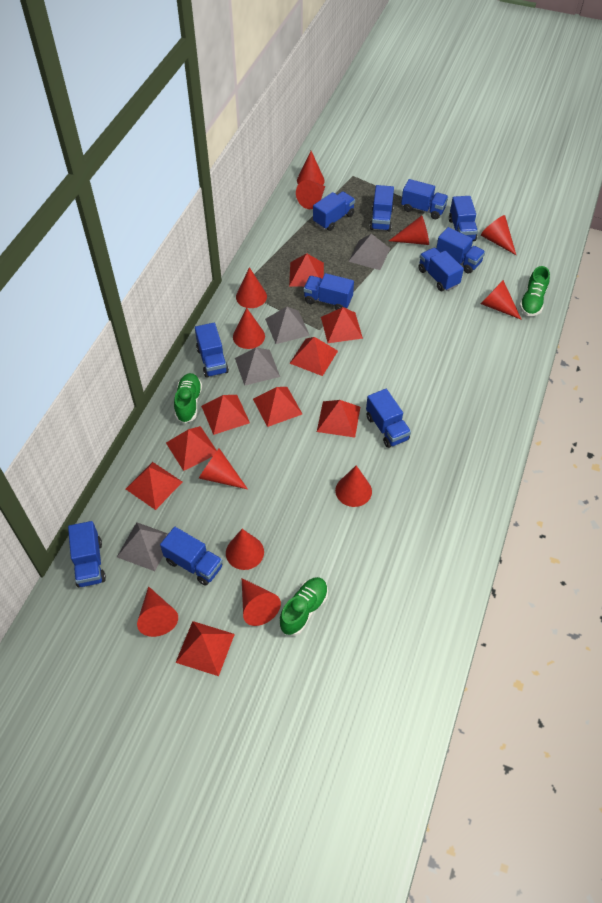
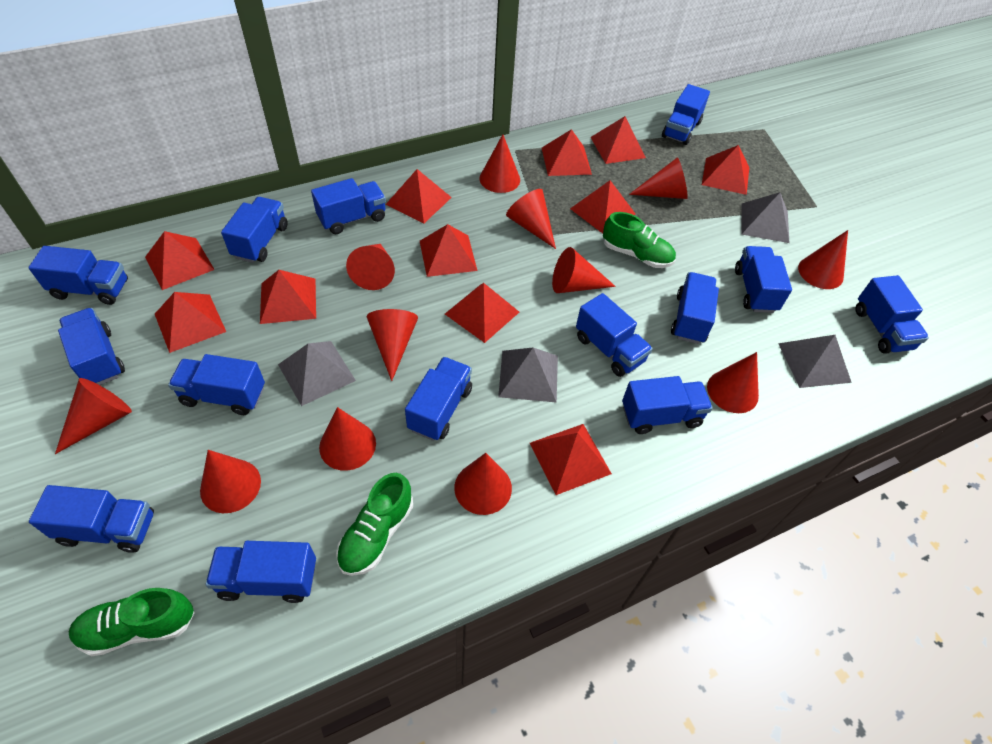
blue truck: 11 -> 14
red pyramid: 9 -> 11

